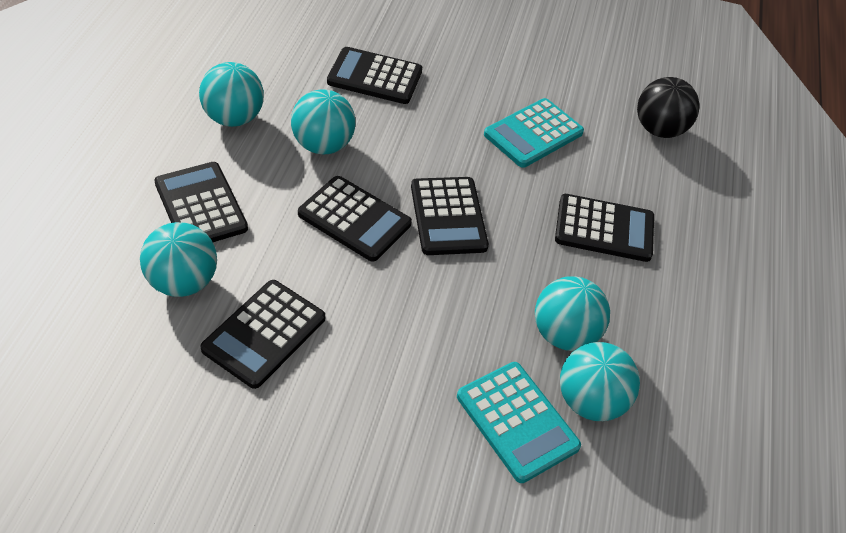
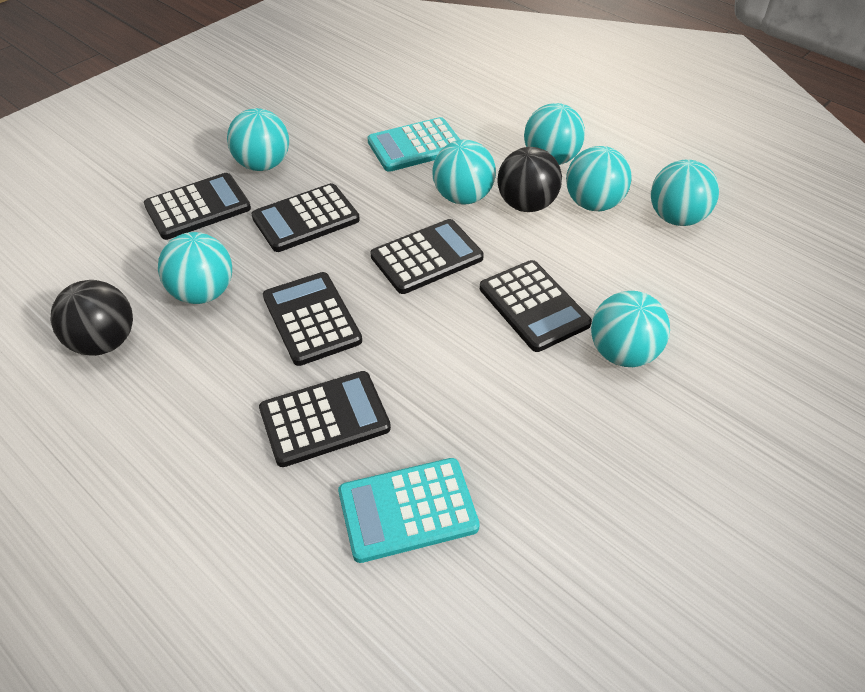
black ball: 1 -> 2
turquoise ball: 5 -> 7

